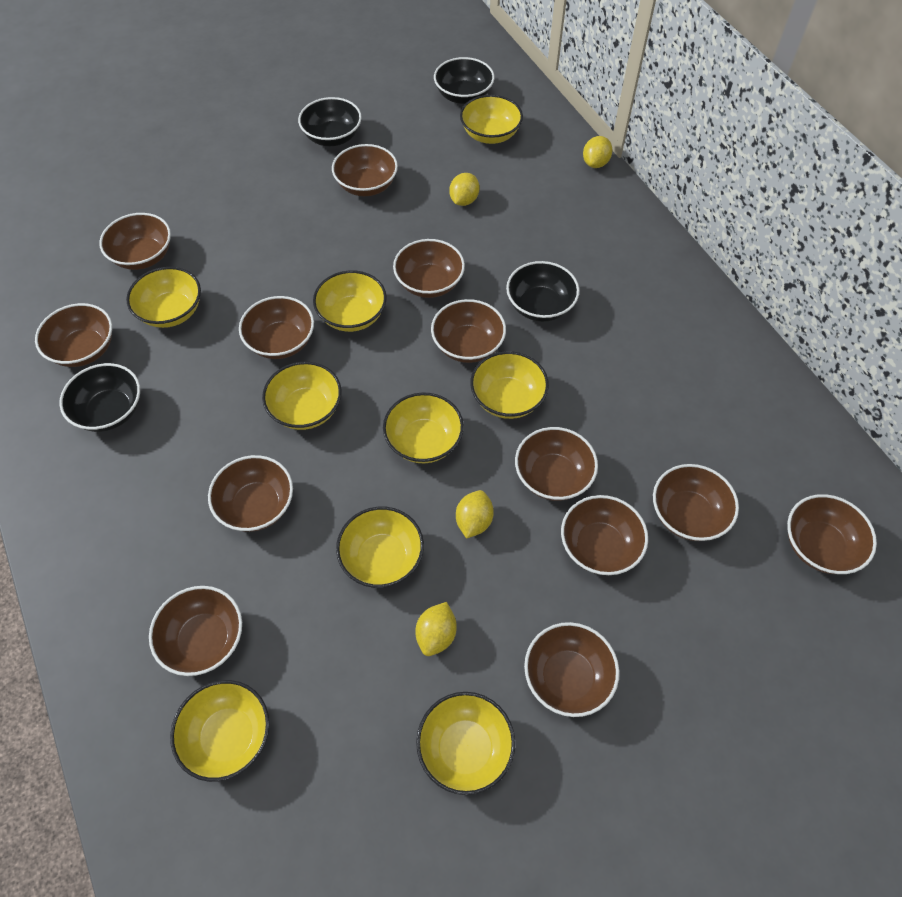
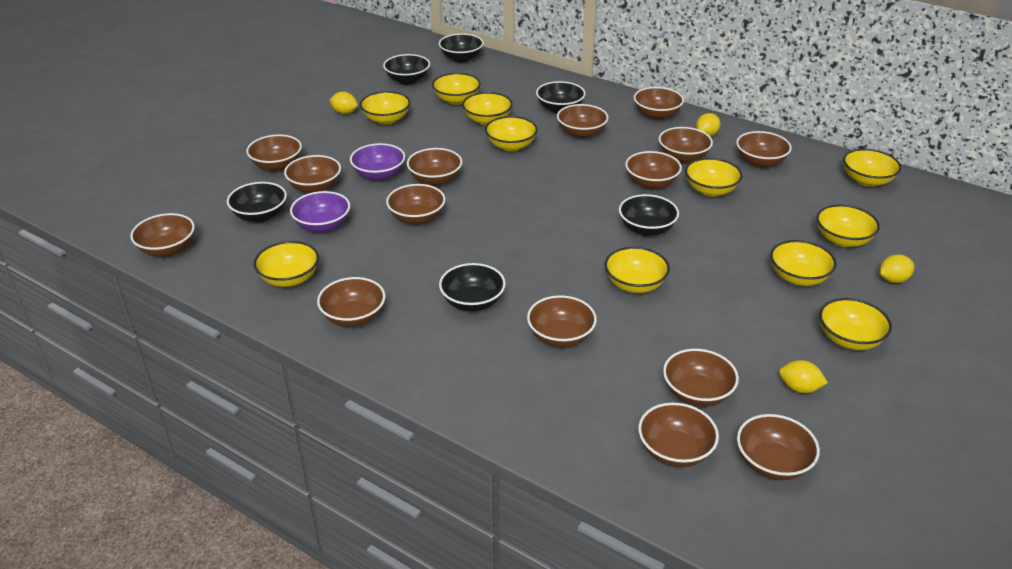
black bowl: 4 -> 6
brown bowl: 13 -> 15
purple bowl: 0 -> 2
yellow bowl: 9 -> 11

